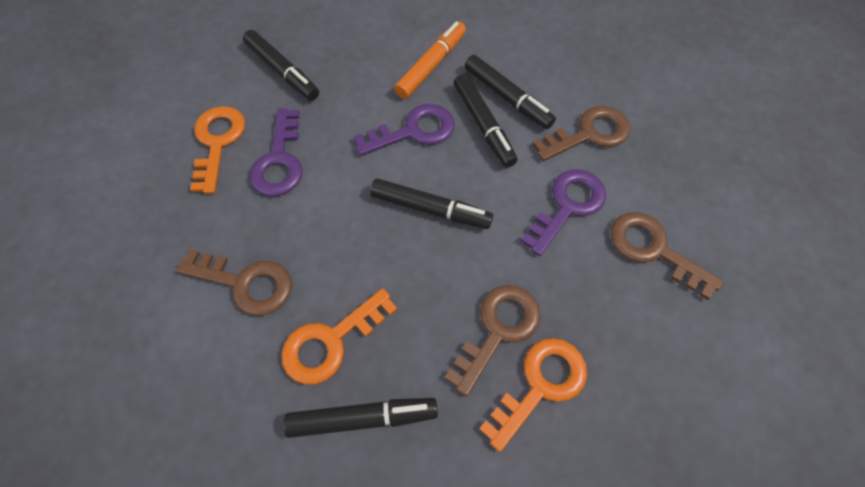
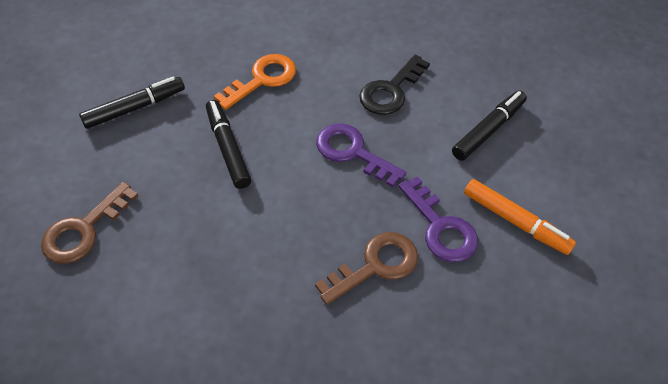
black key: 0 -> 1
black marker: 5 -> 3
brown key: 4 -> 2
orange key: 3 -> 1
purple key: 3 -> 2

